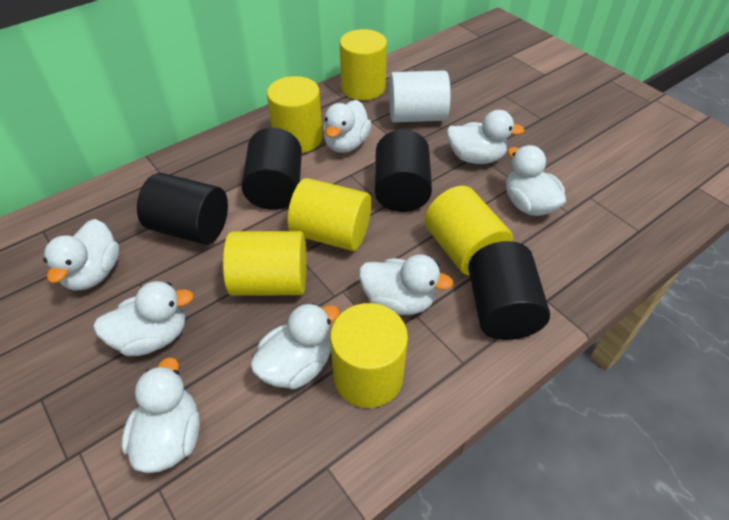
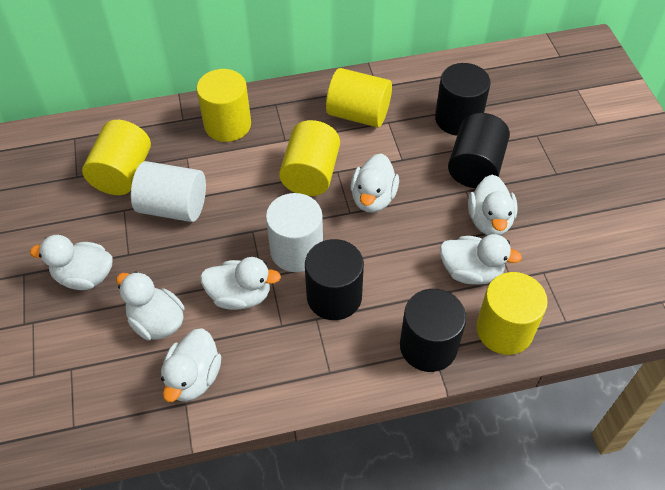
white cylinder: 1 -> 2
white duck: 8 -> 7
yellow cylinder: 6 -> 5

